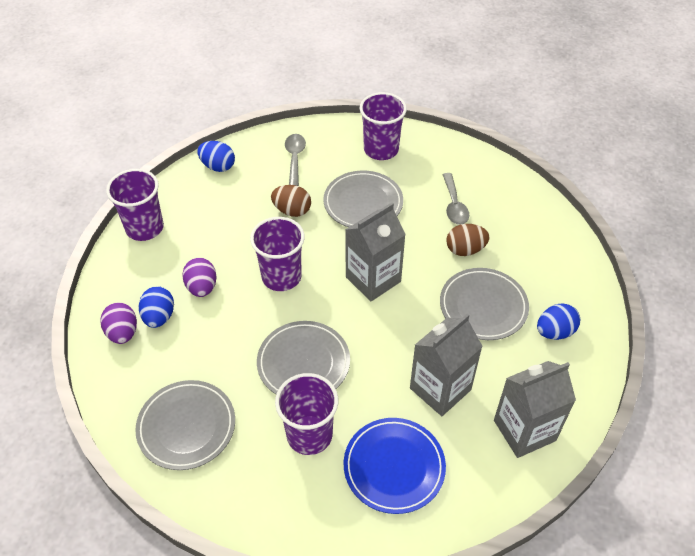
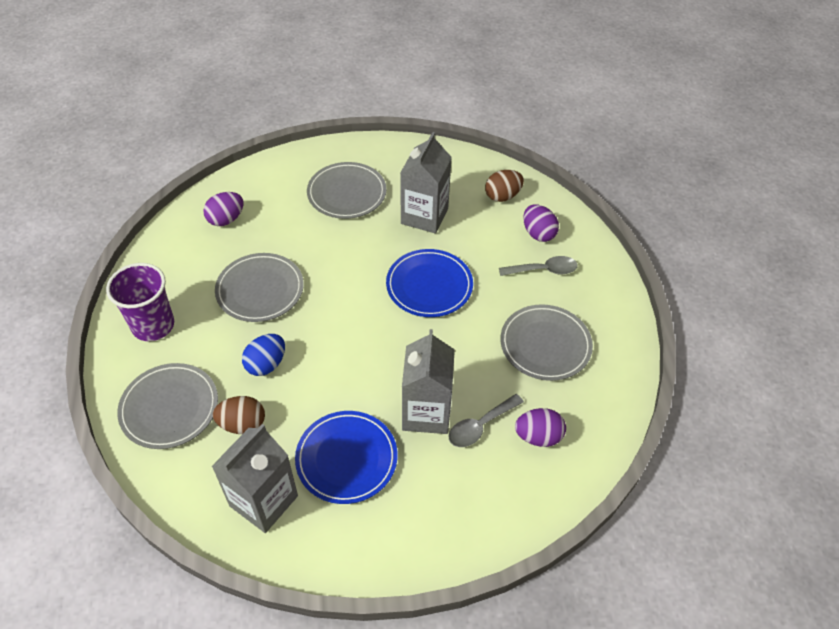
blue egg: 3 -> 1
blue plate: 1 -> 2
purple cup: 4 -> 1
purple egg: 2 -> 3

